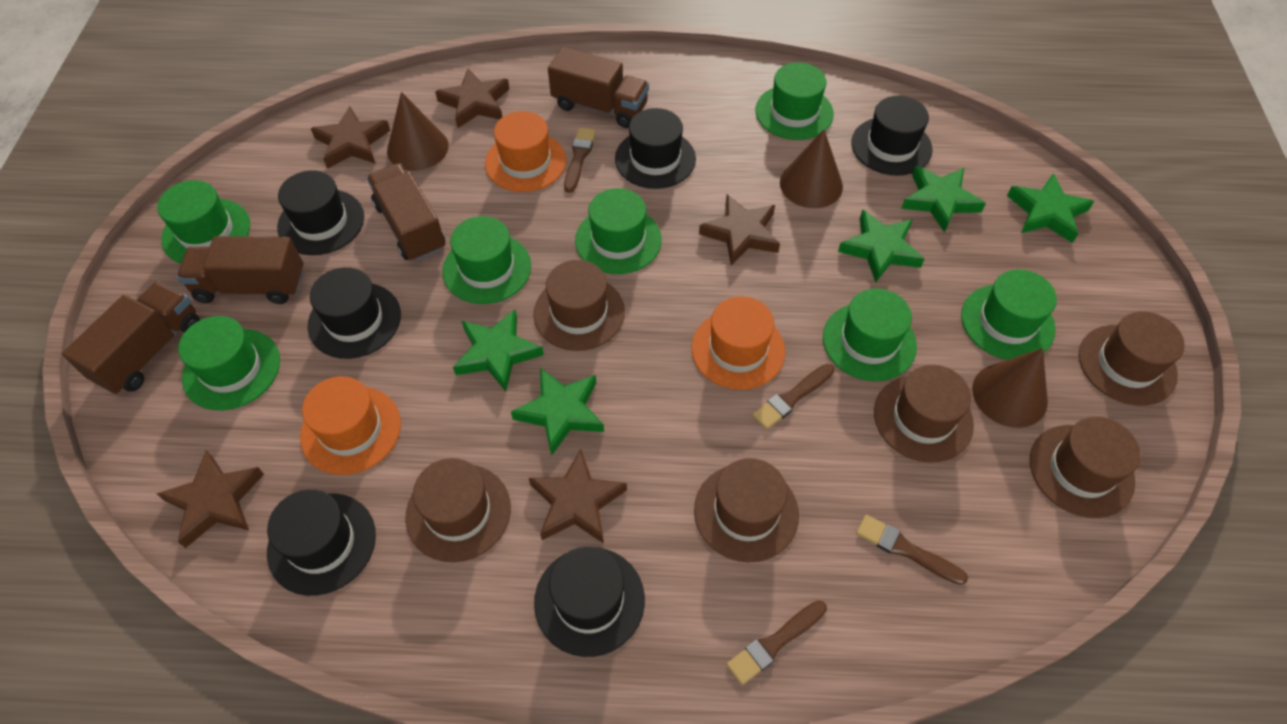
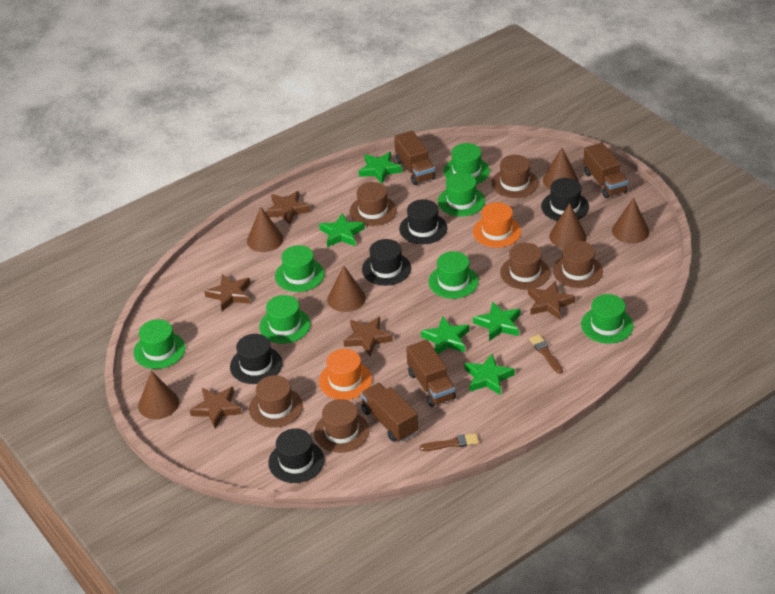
black hat: 6 -> 5
brown brush: 4 -> 2
brown cone: 3 -> 6
orange hat: 3 -> 2

